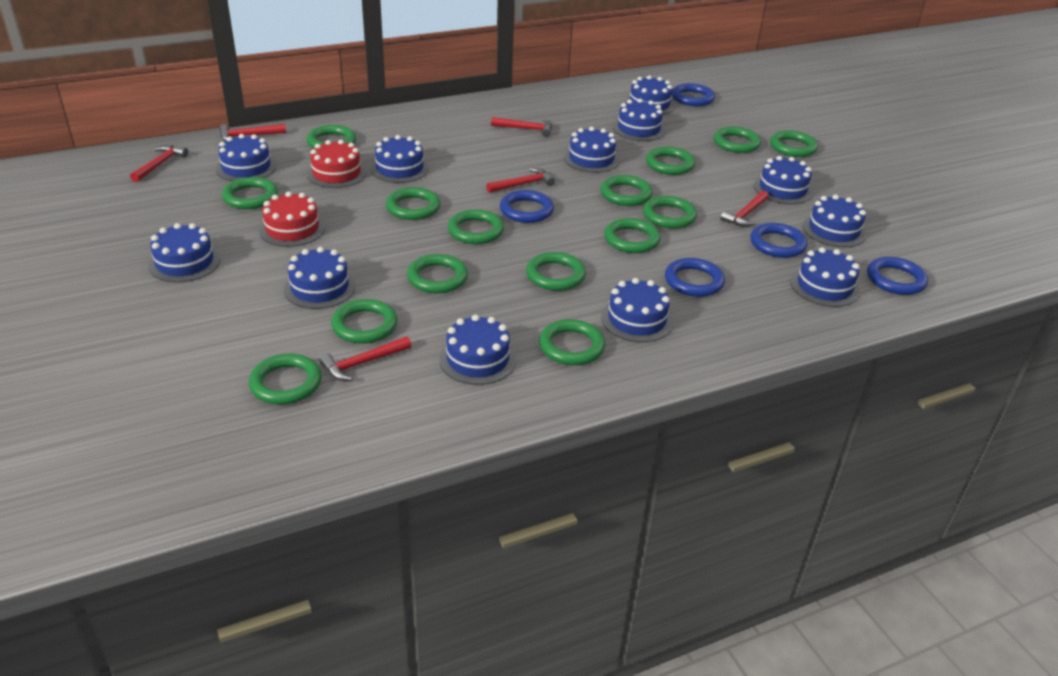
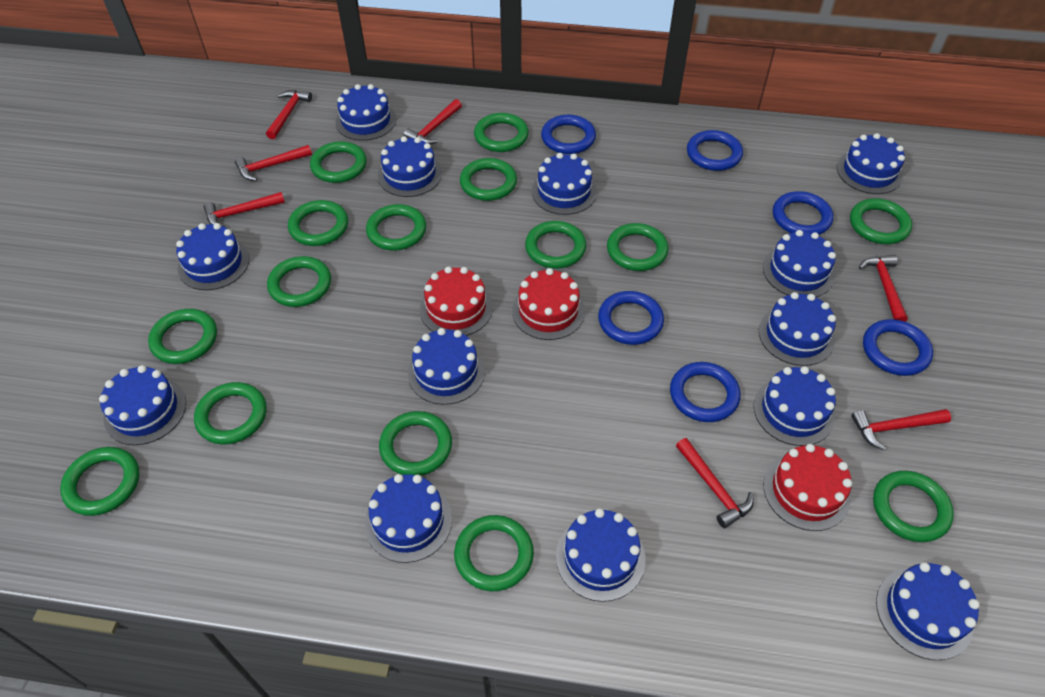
blue cake: 12 -> 13
blue ring: 5 -> 6
red cake: 2 -> 3
red hammer: 6 -> 7

